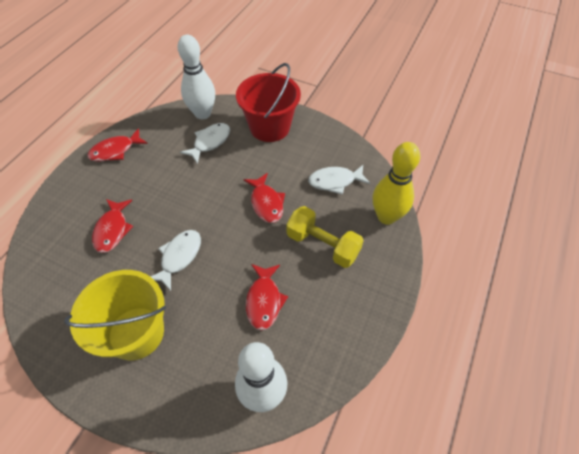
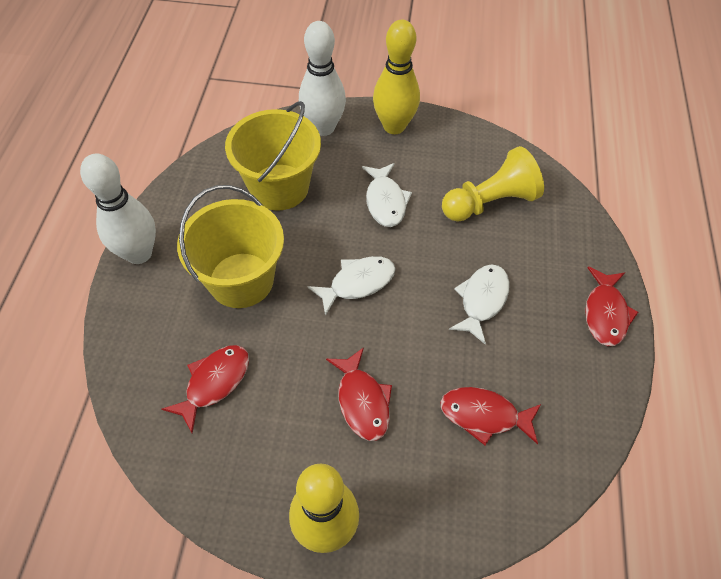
red bucket: 1 -> 0
yellow bowling pin: 1 -> 2
yellow bucket: 1 -> 2
yellow dumbbell: 1 -> 0
yellow pawn: 0 -> 1

